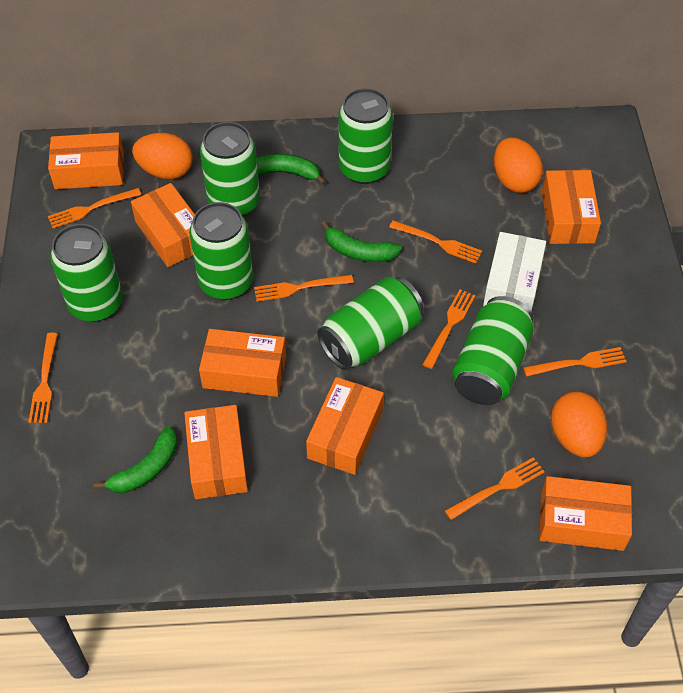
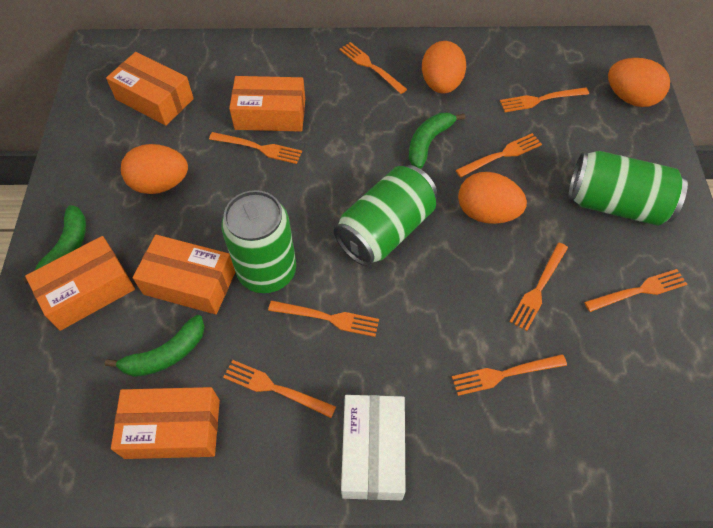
green can: 6 -> 3
orange box: 7 -> 5
orange egg: 3 -> 4
orange fork: 7 -> 9

